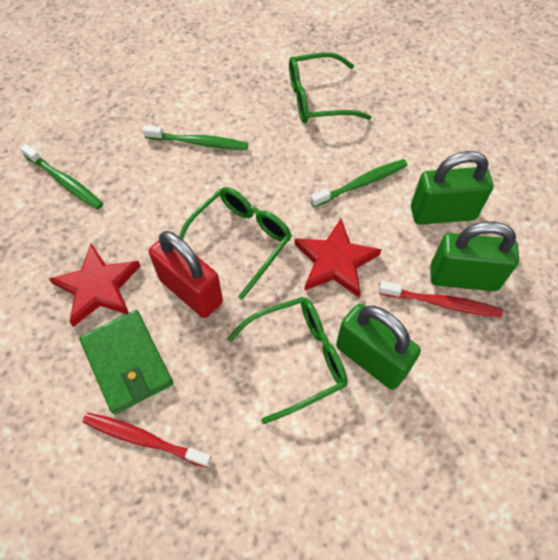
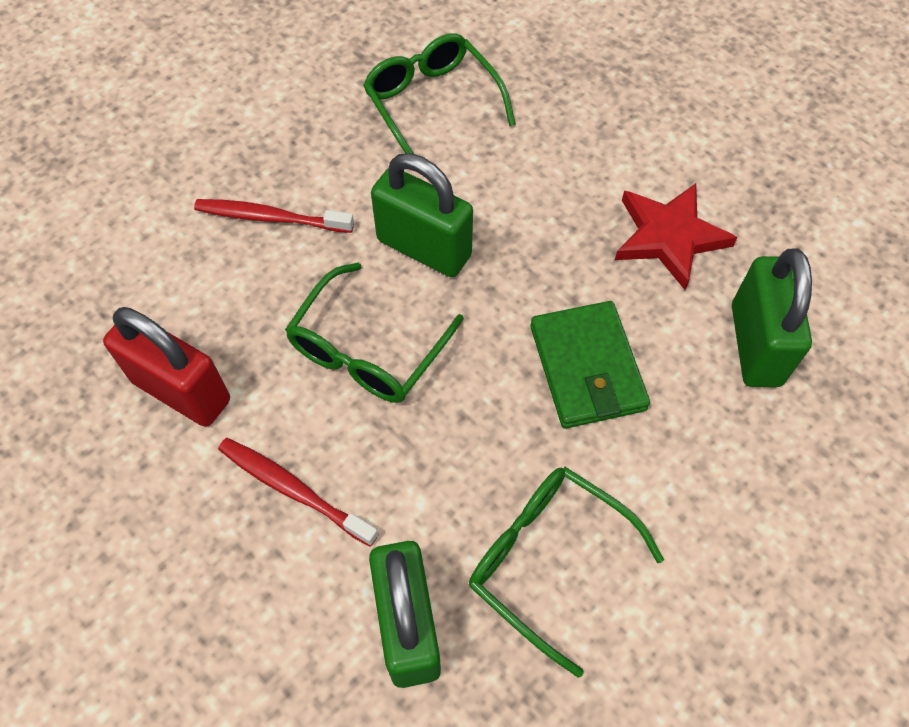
green toothbrush: 3 -> 0
red star: 2 -> 1

